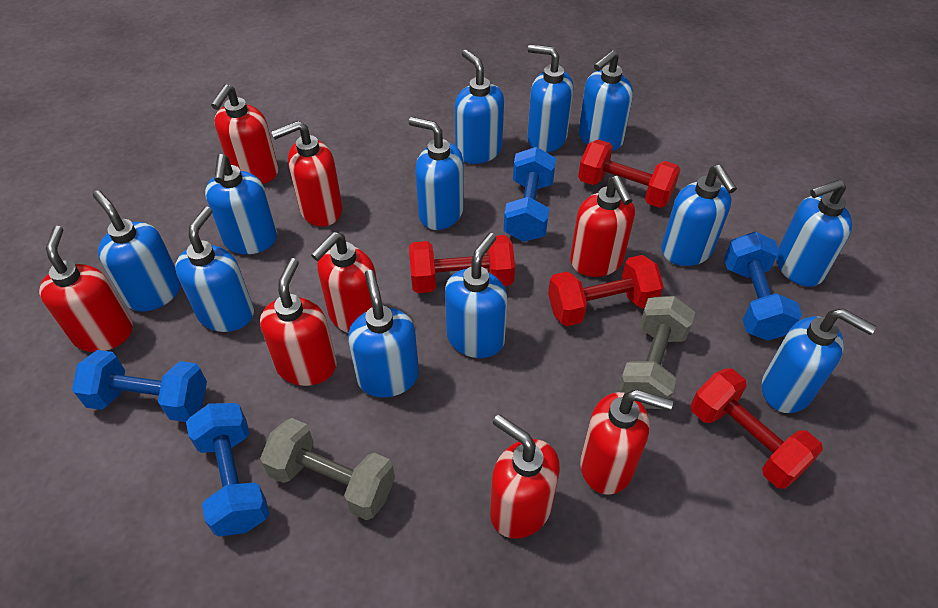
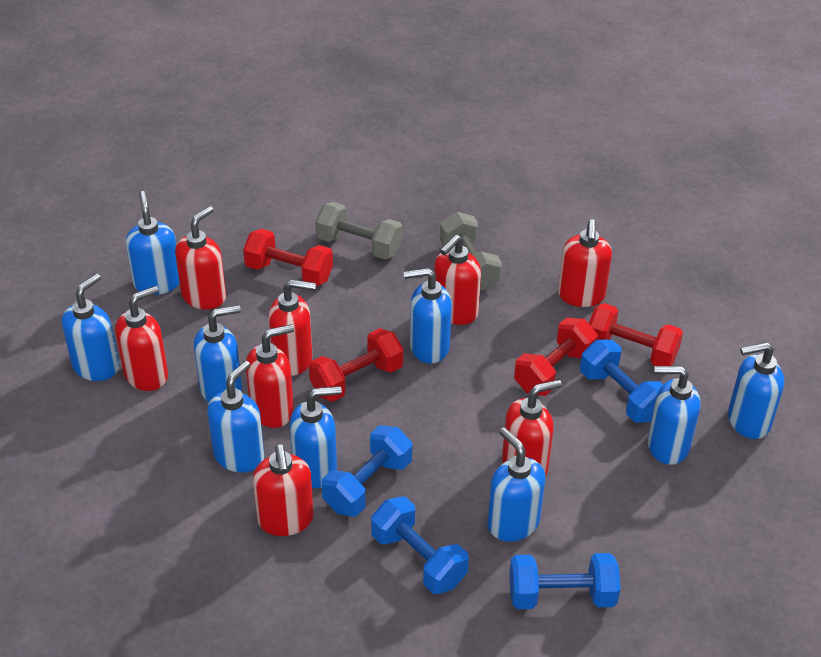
blue soap dispenser: 12 -> 9

